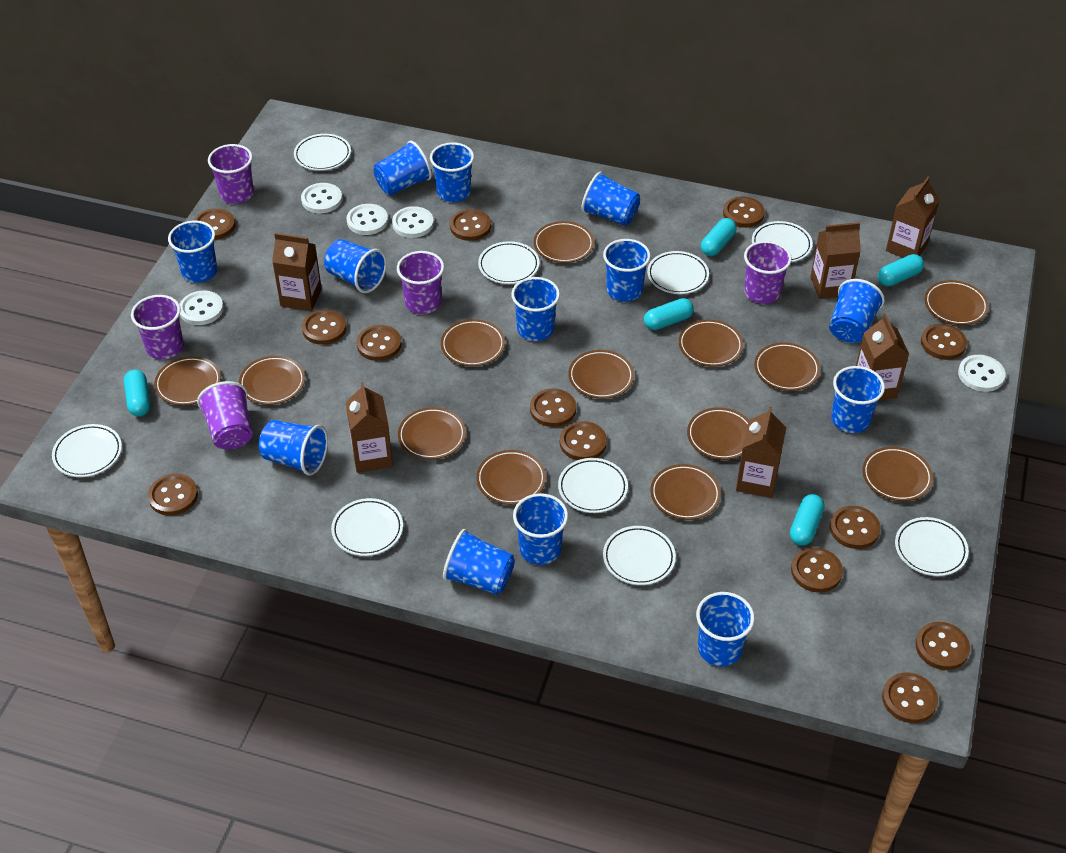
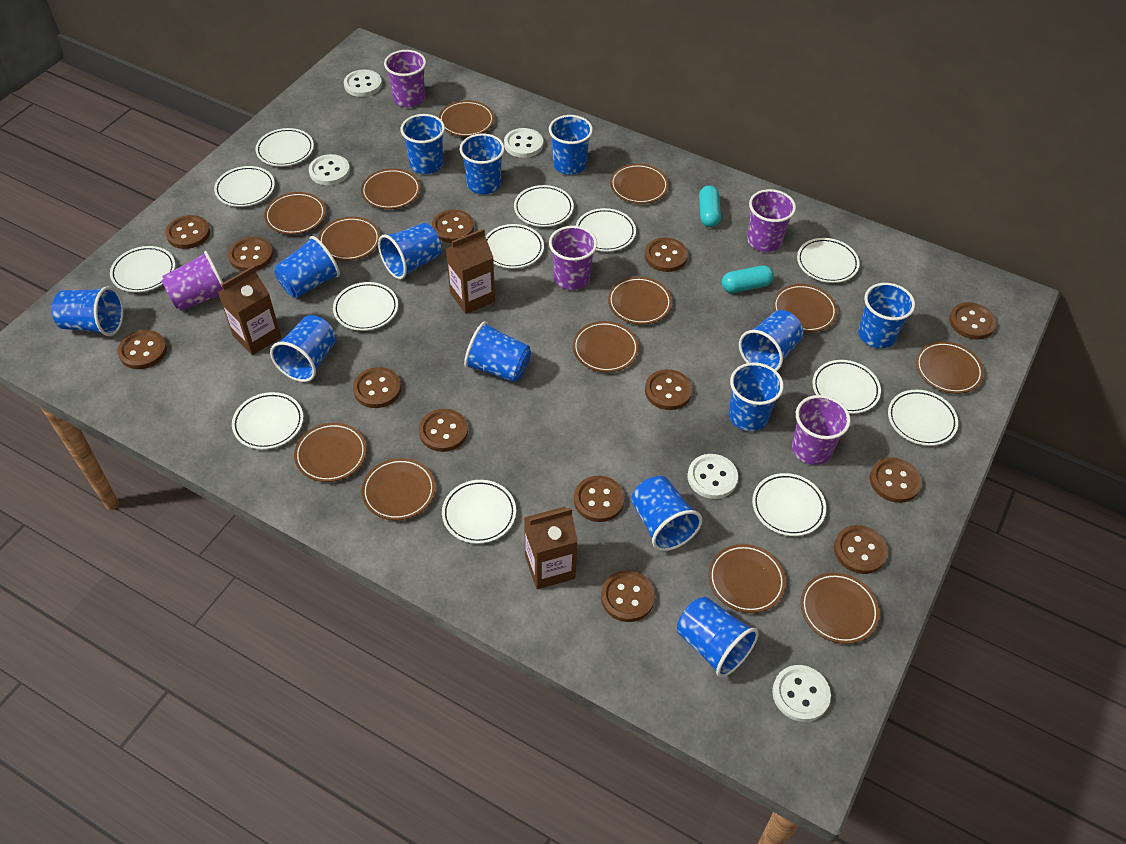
brown carton: 6 -> 3
turquoise capsule: 5 -> 2
white plate: 9 -> 13

